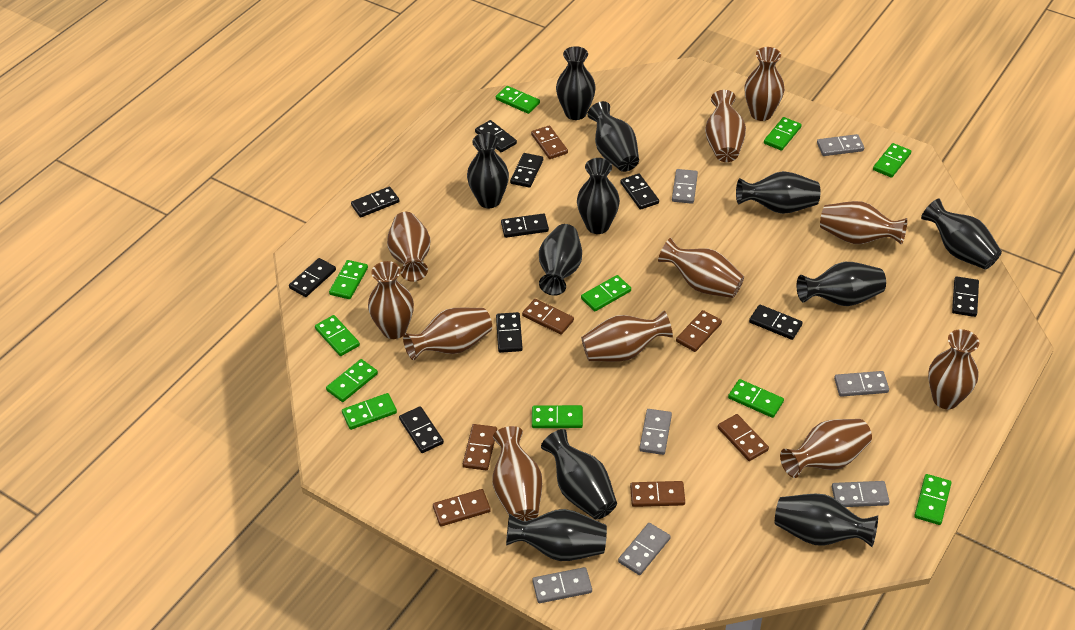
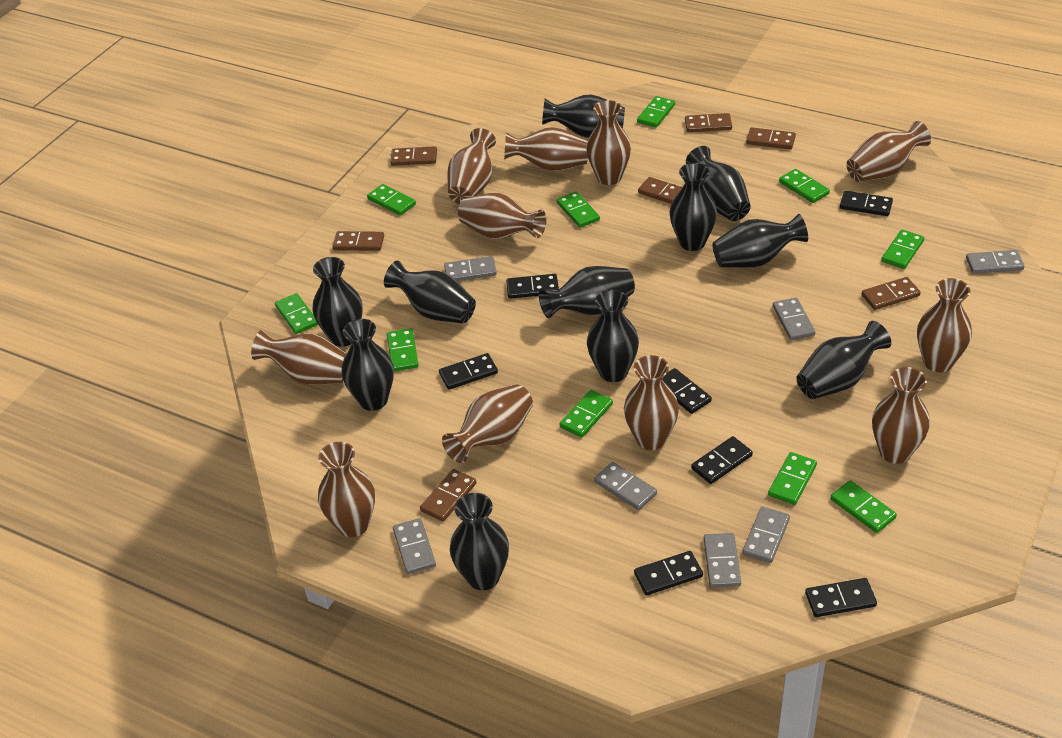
black domino: 10 -> 7
green domino: 11 -> 10

